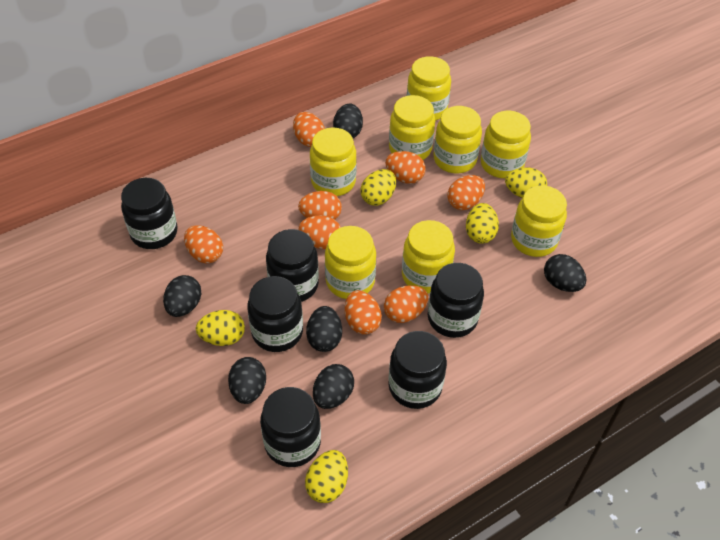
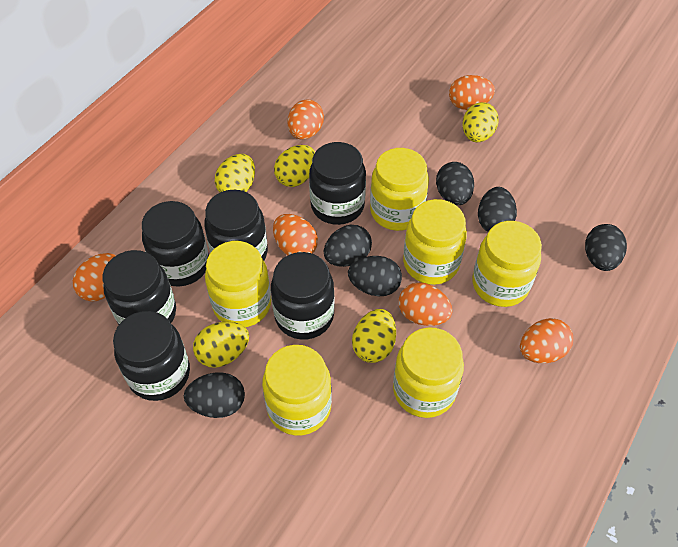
orange egg: 8 -> 6
yellow jar: 8 -> 6

